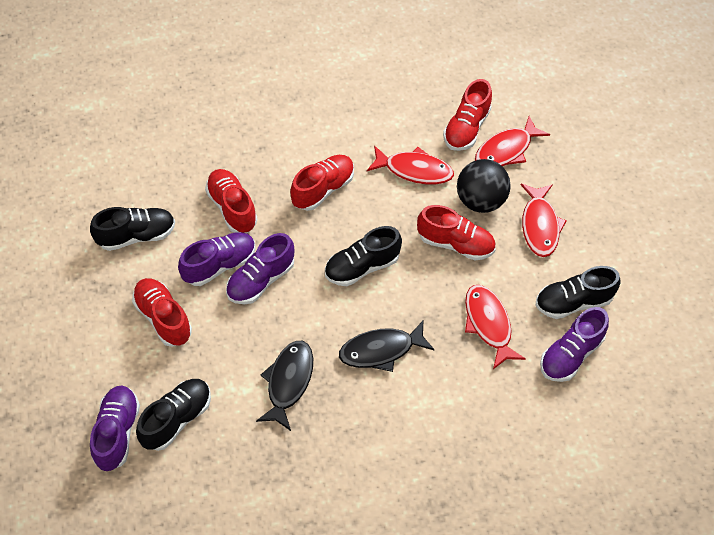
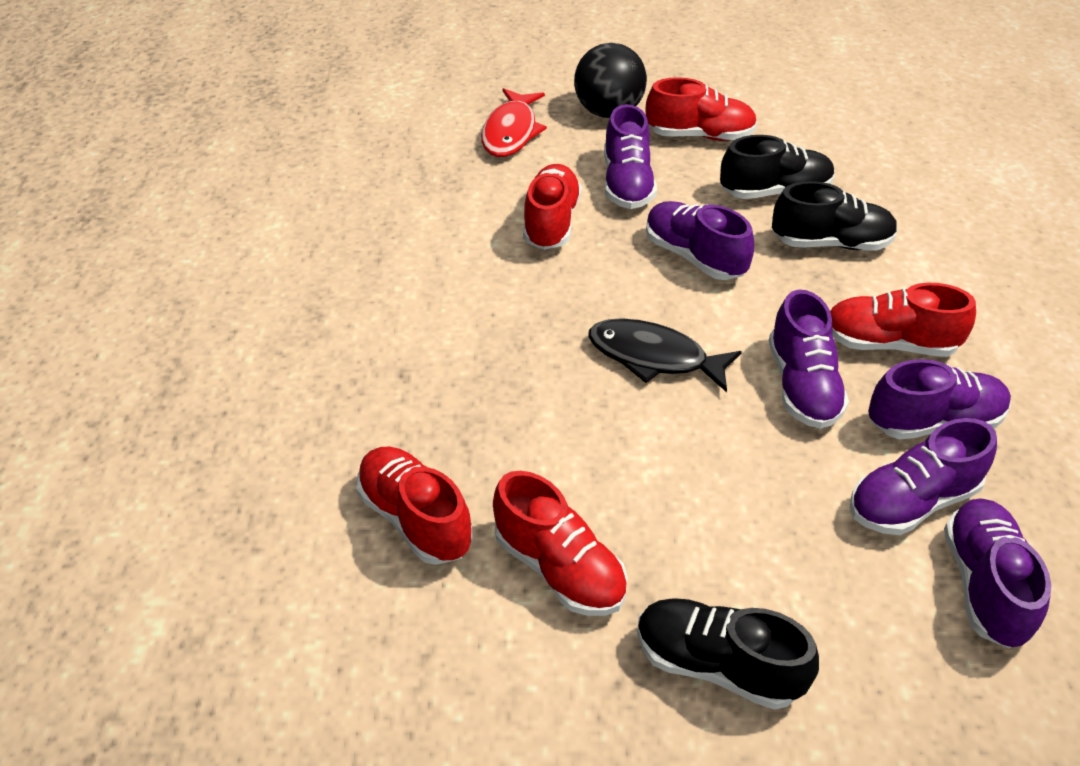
black fish: 2 -> 1
black shoe: 4 -> 3
purple shoe: 4 -> 6
red fish: 4 -> 1

